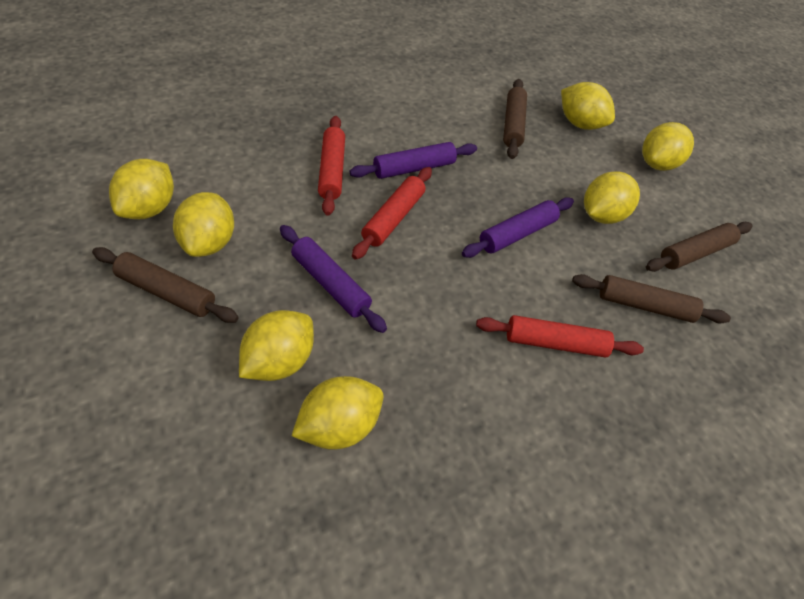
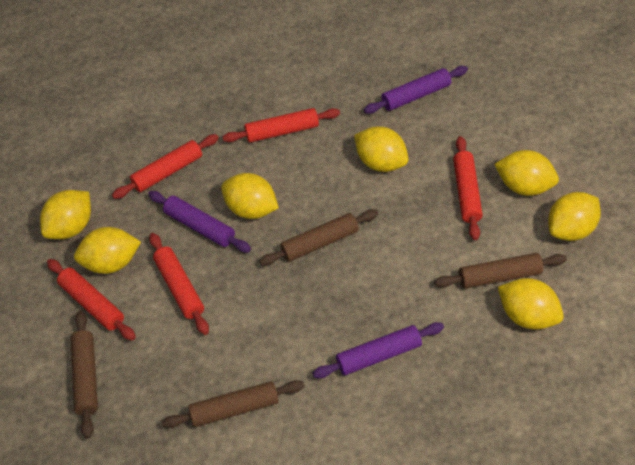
red rolling pin: 3 -> 5

